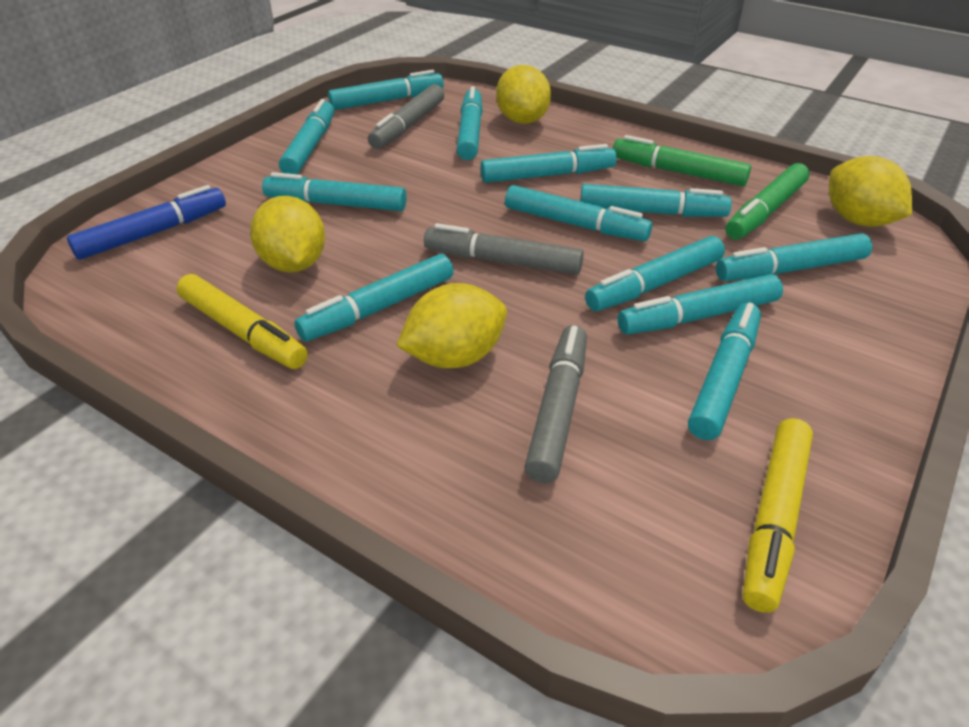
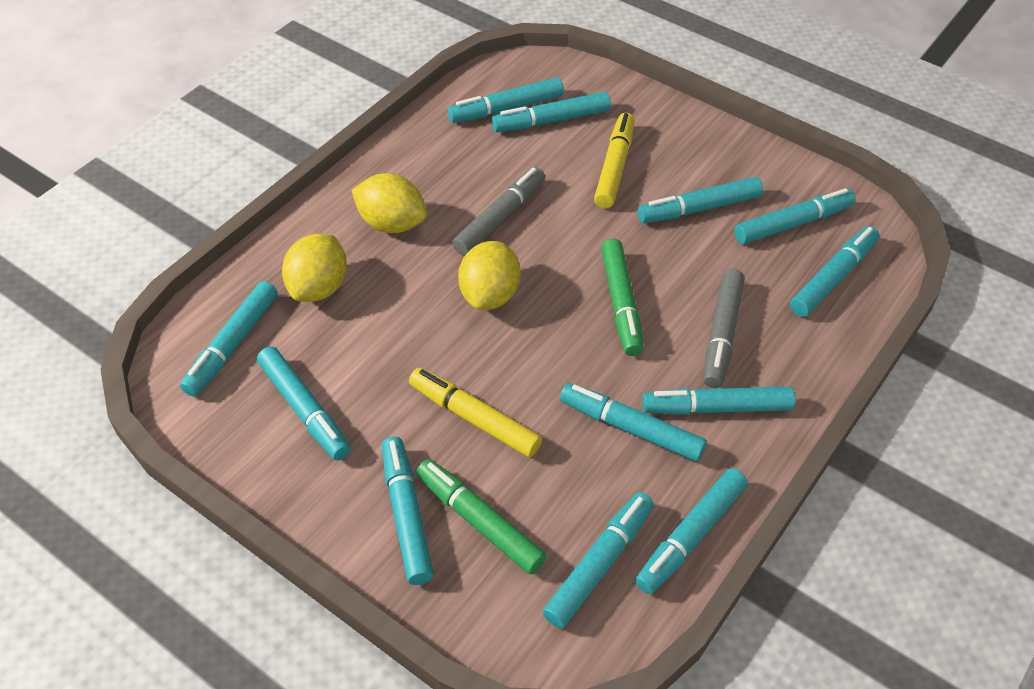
blue marker: 1 -> 0
grey marker: 3 -> 2
yellow lemon: 4 -> 3

